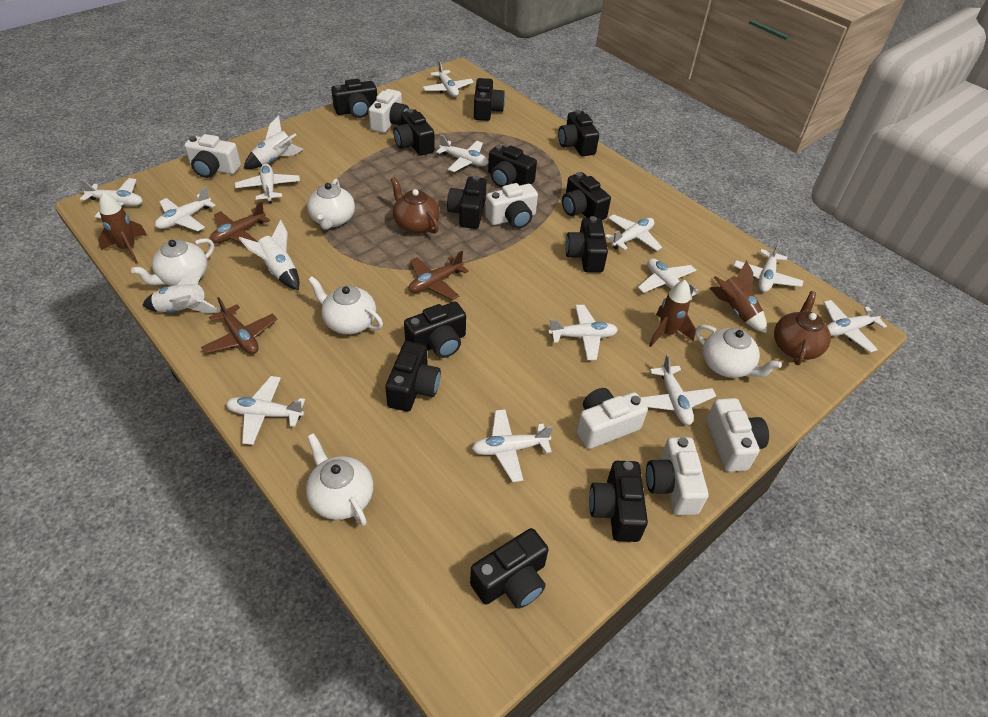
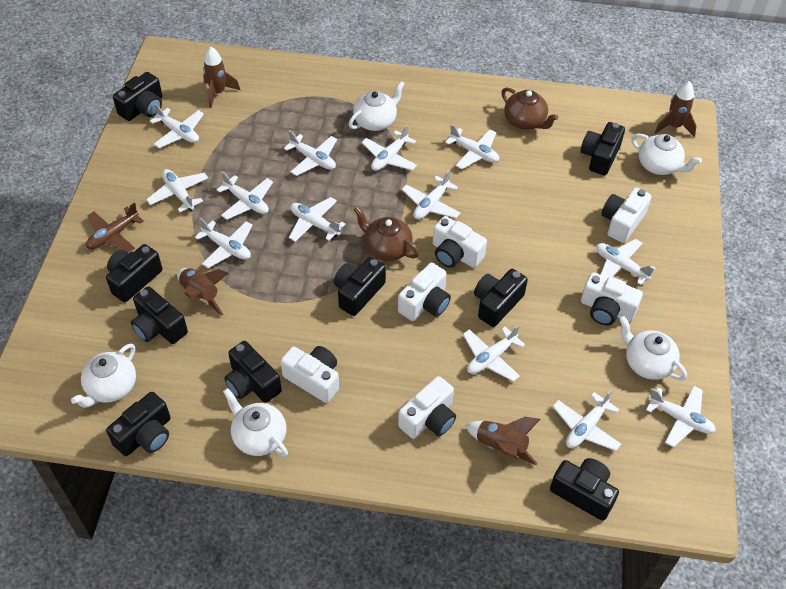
black camera: 12 -> 9
brown plane: 3 -> 1
brown rocket: 3 -> 4
white rocket: 3 -> 0

